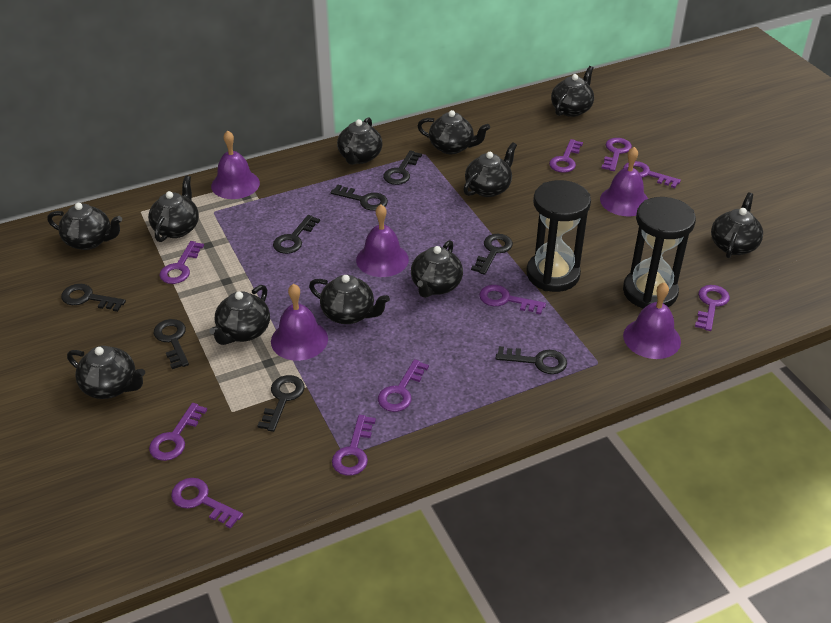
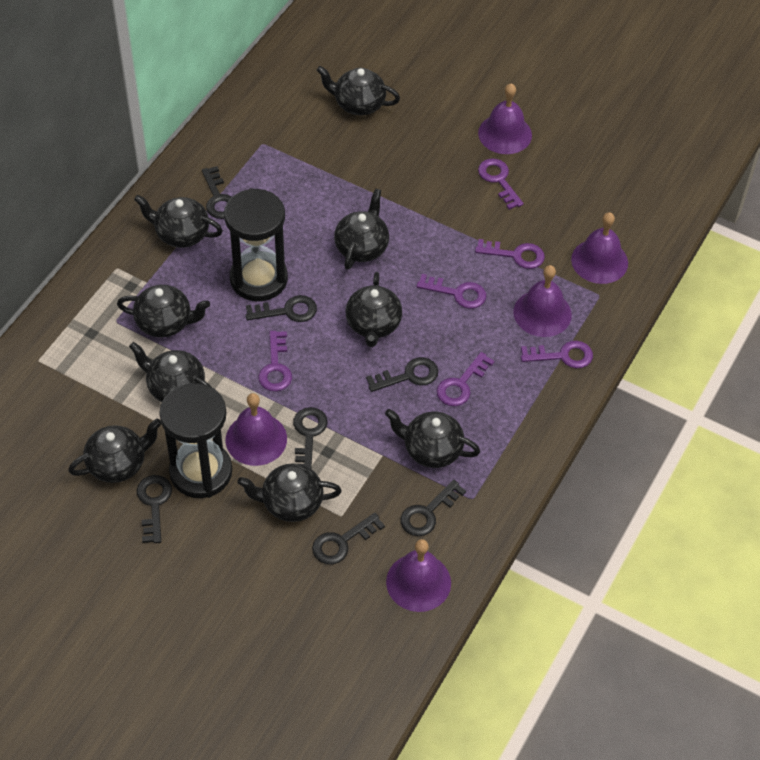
black key: 8 -> 7
black teapot: 11 -> 9
purple key: 10 -> 6

